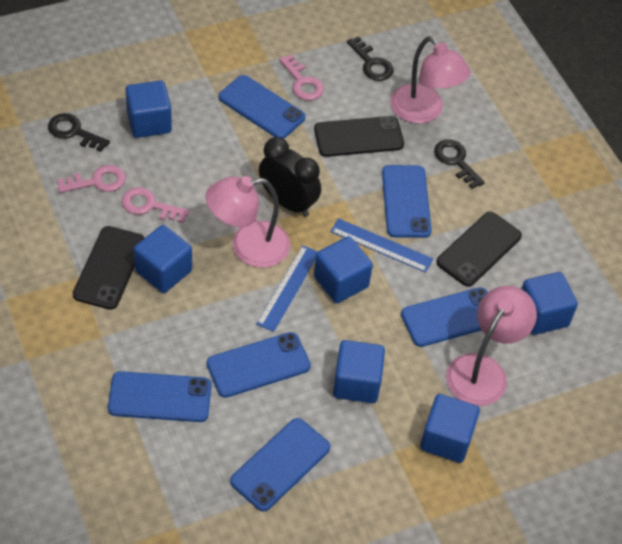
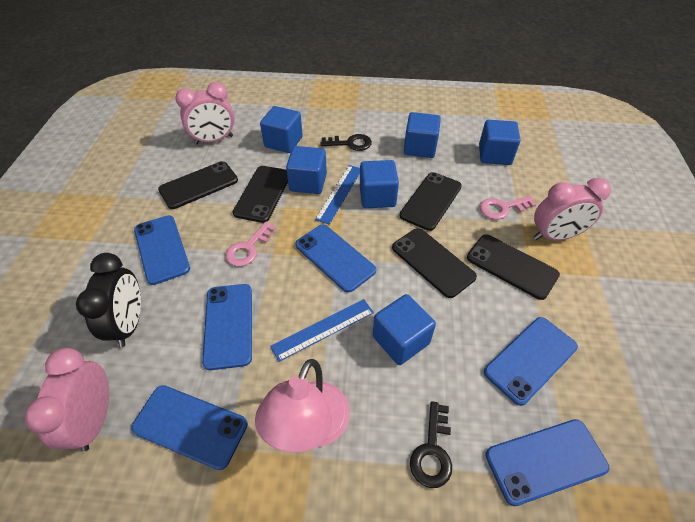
black key: 3 -> 2
black phone: 3 -> 5
pink clock: 0 -> 3
pink key: 3 -> 2
pink lamp: 3 -> 1

